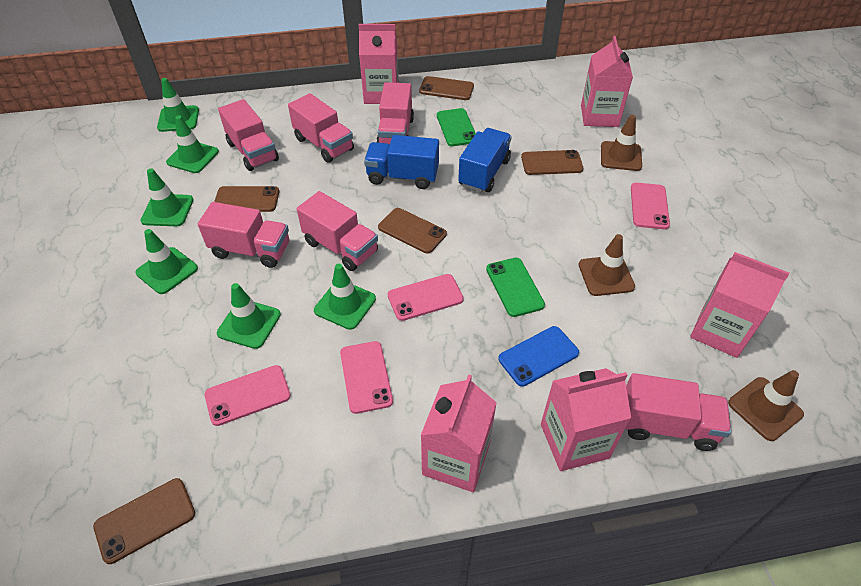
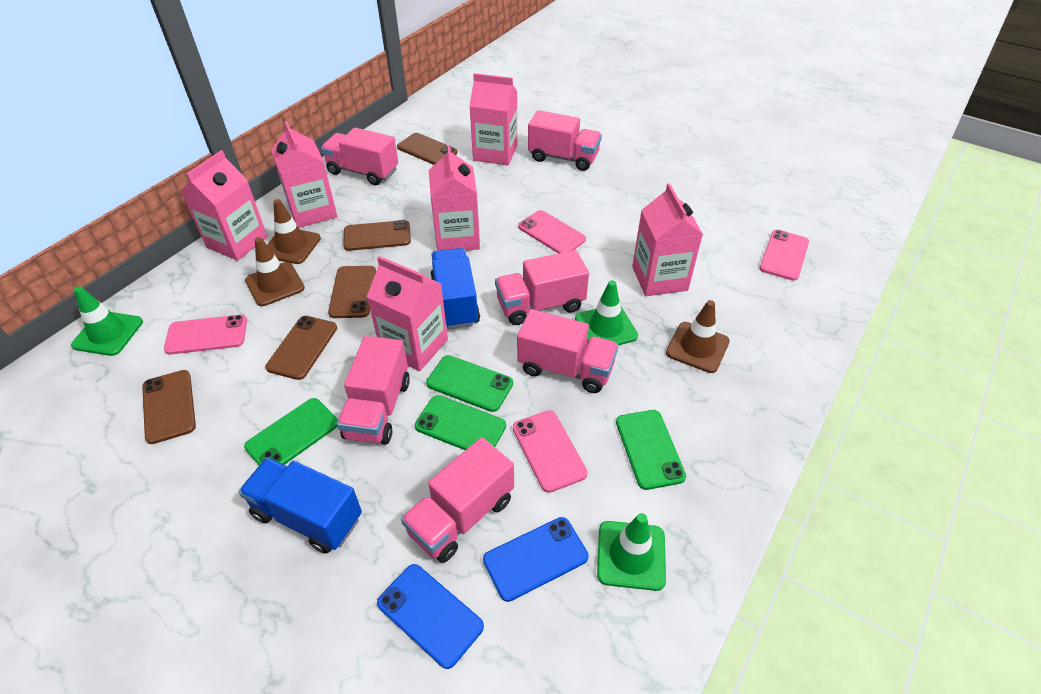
blue phone: 1 -> 2
green phone: 2 -> 4
green traffic cone: 6 -> 3
pink carton: 5 -> 6

